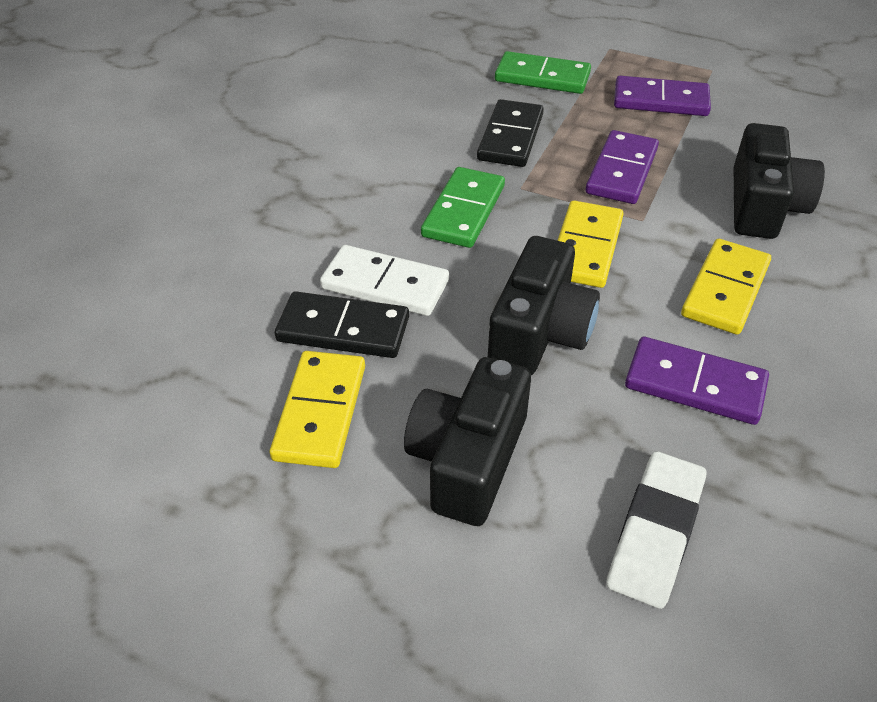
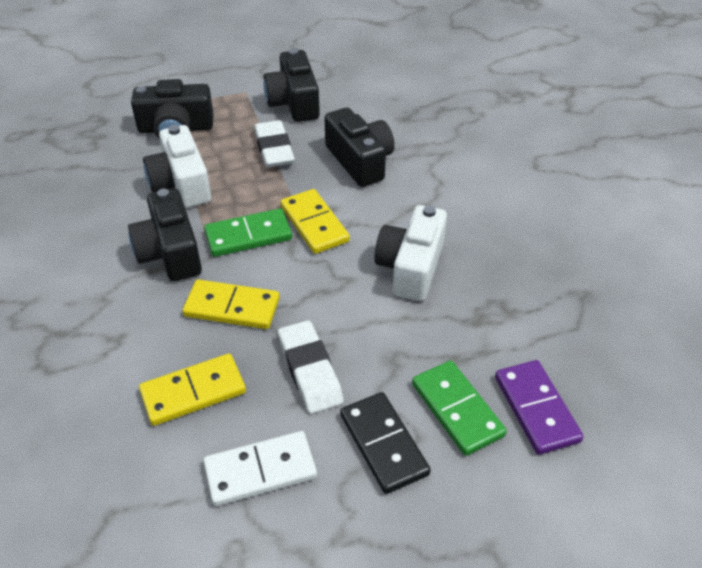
black camera: 3 -> 4
black domino: 2 -> 1
purple domino: 3 -> 1
white camera: 0 -> 2
white eraser: 1 -> 2

